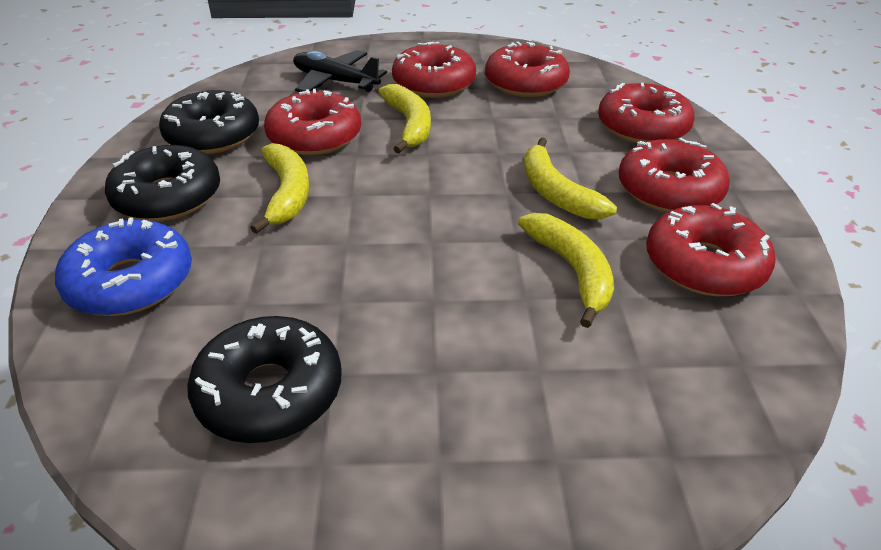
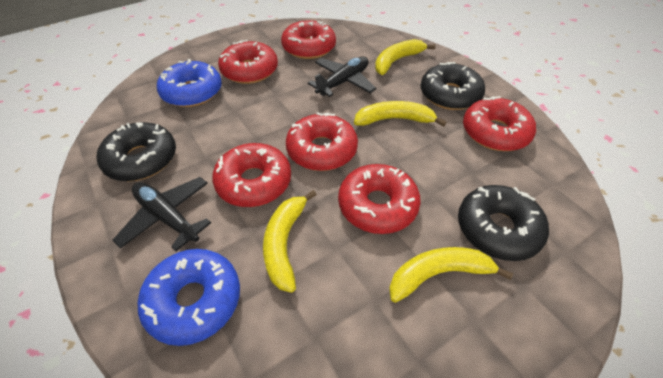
black plane: 1 -> 2
blue donut: 1 -> 2

